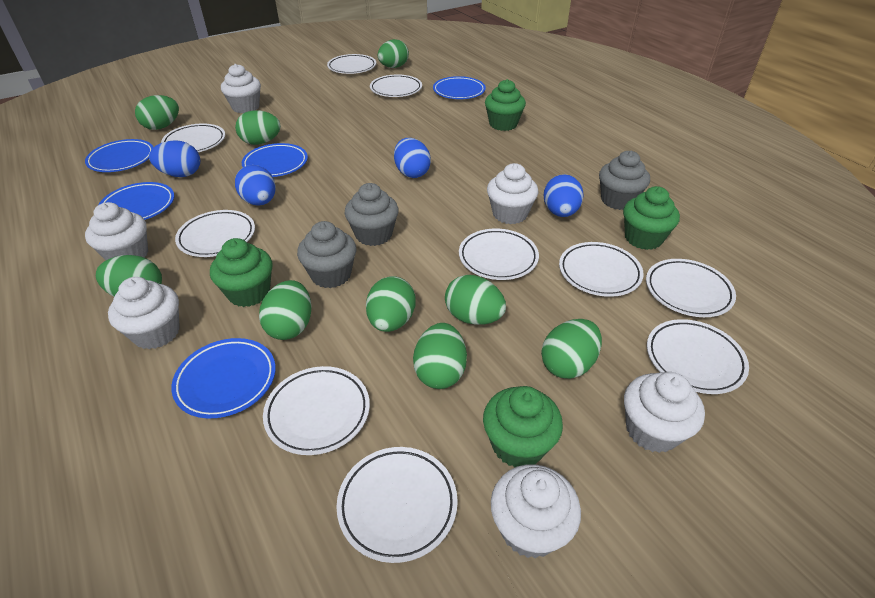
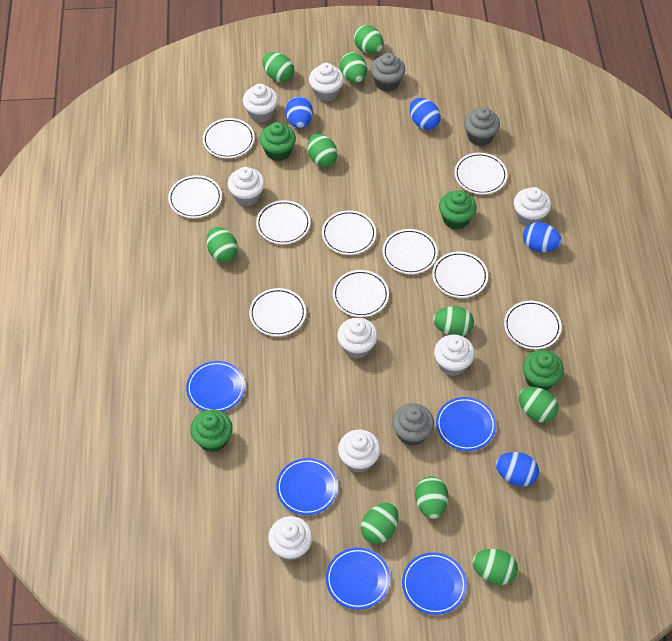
green egg: 9 -> 10
white cupcake: 6 -> 8

